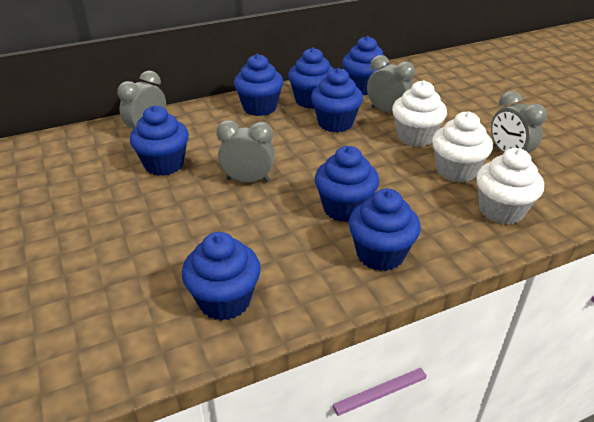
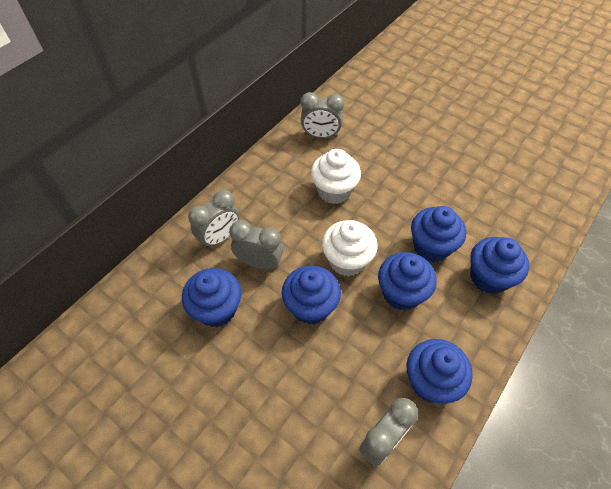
blue cupcake: 8 -> 6
white cupcake: 3 -> 2

